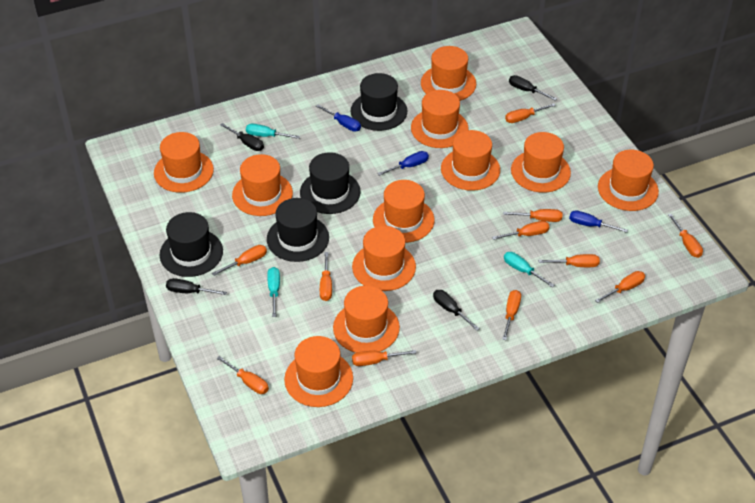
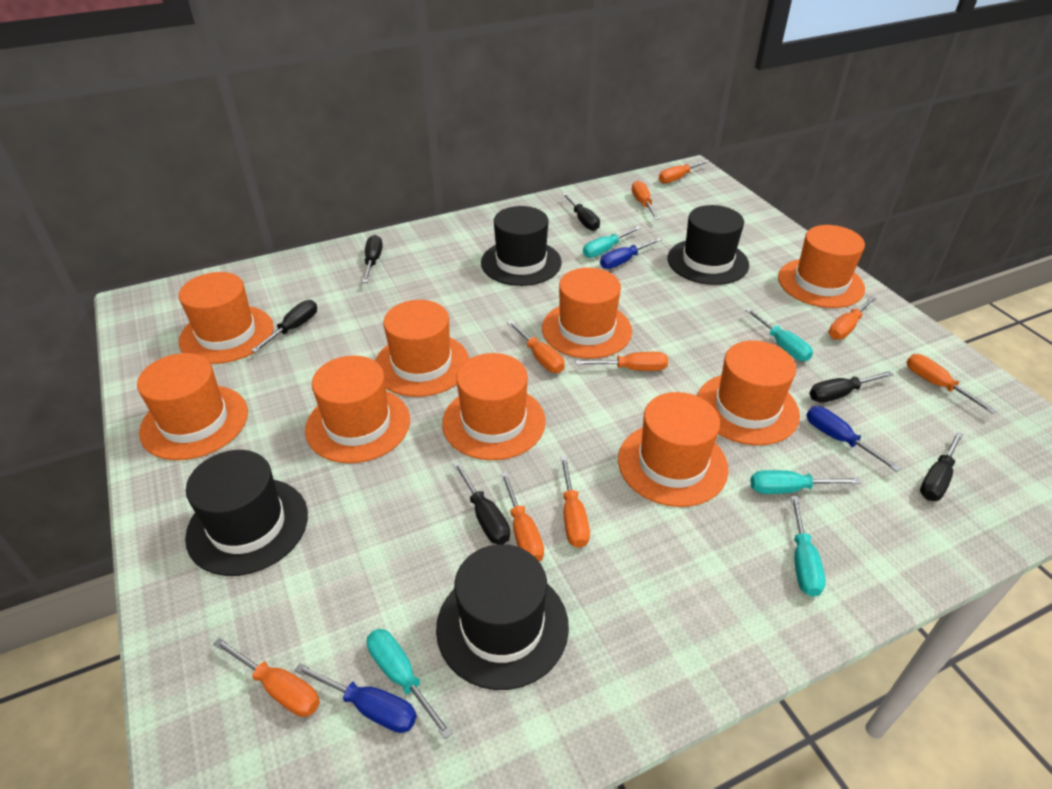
black screwdriver: 4 -> 6
orange hat: 11 -> 9
orange screwdriver: 11 -> 9
turquoise screwdriver: 3 -> 5

